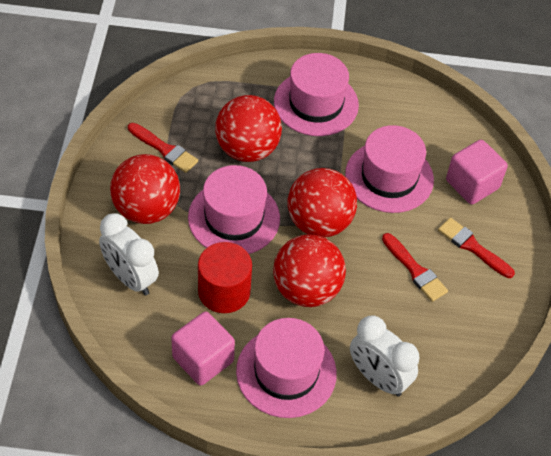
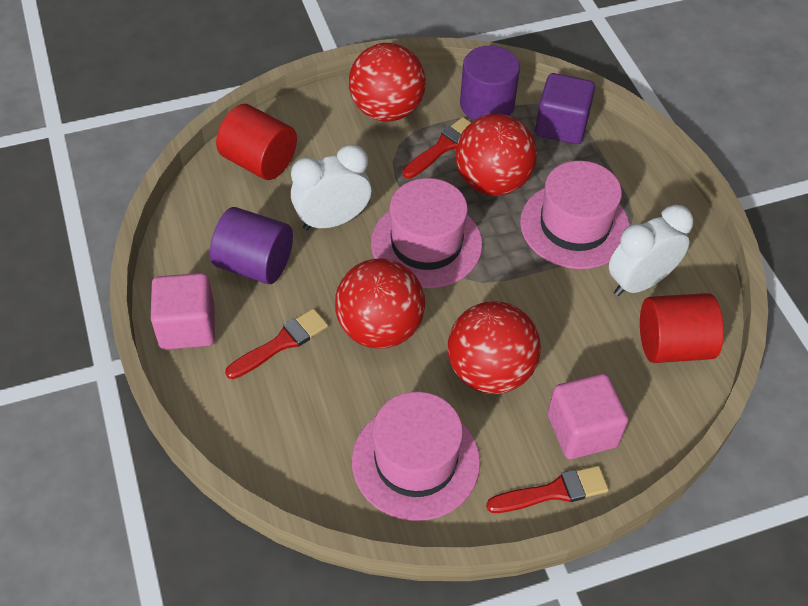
pink hat: 4 -> 3
purple cube: 0 -> 1
purple cylinder: 0 -> 2
red cylinder: 1 -> 2

